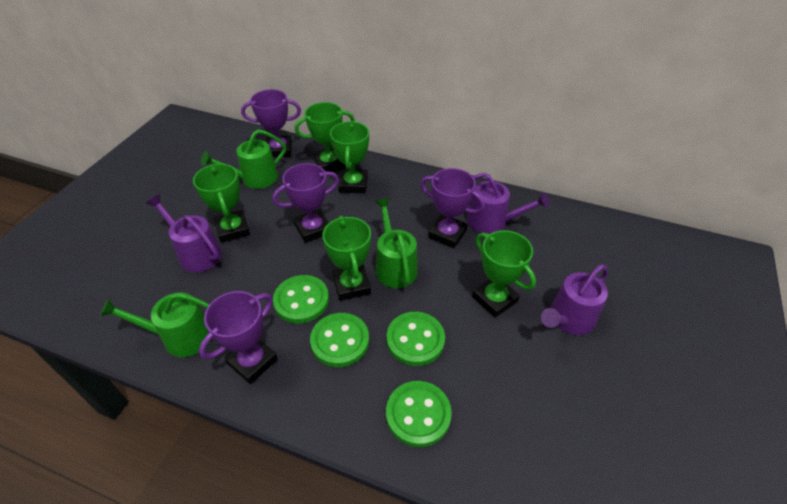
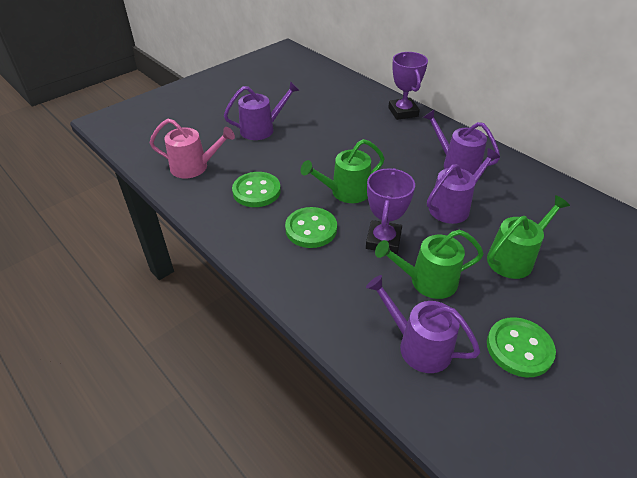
green button: 4 -> 3
green trophy: 5 -> 0
pink watering can: 0 -> 1
purple trophy: 4 -> 2
purple watering can: 3 -> 4

